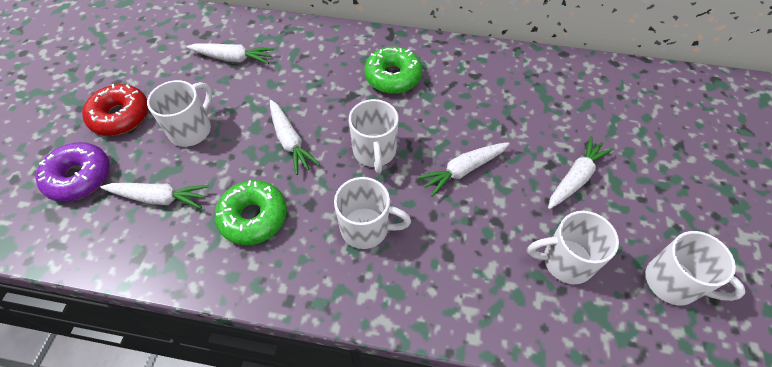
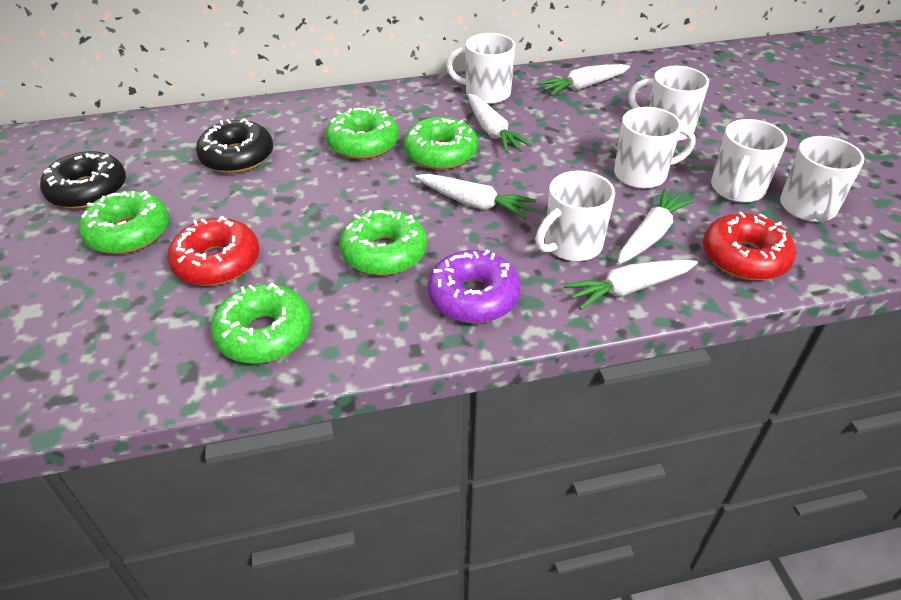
black donut: 0 -> 2
green donut: 2 -> 5
red donut: 1 -> 2
white mug: 5 -> 6

